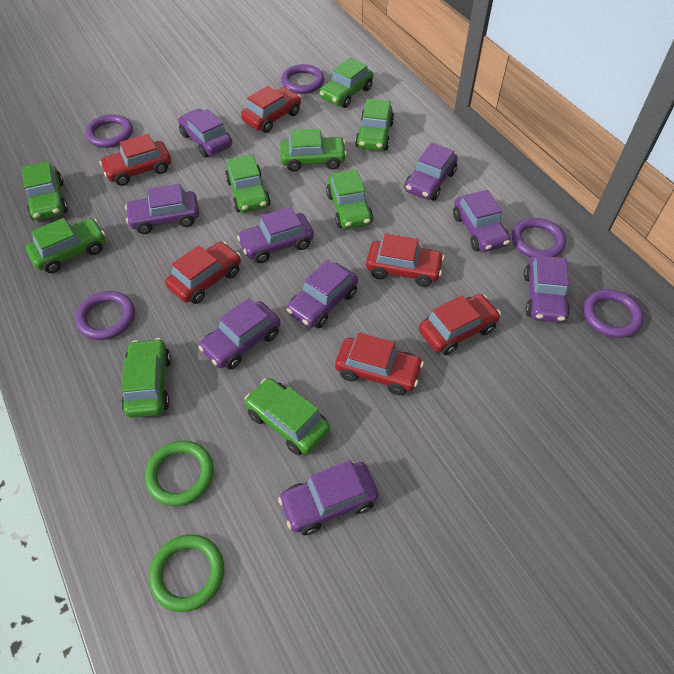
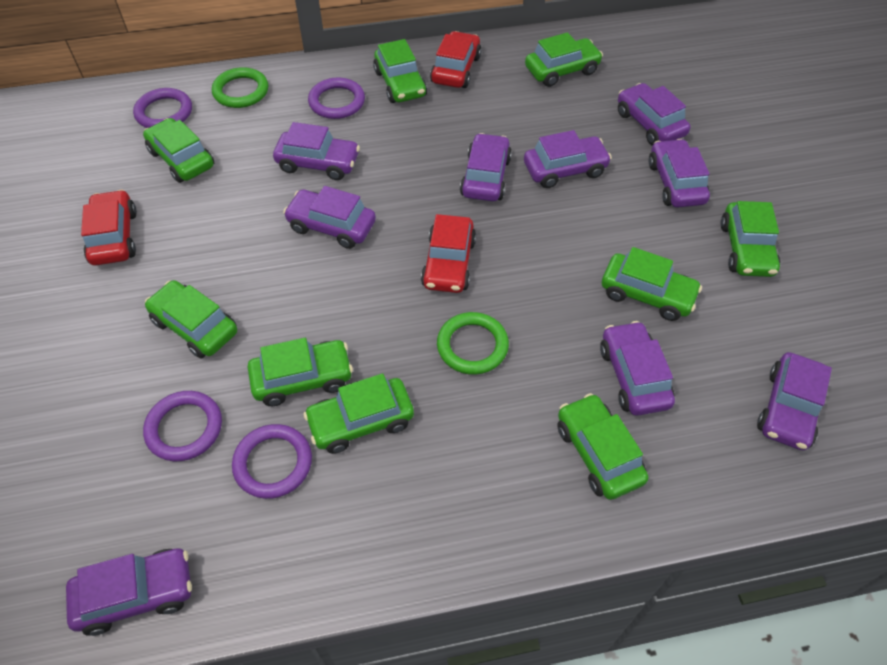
purple ring: 5 -> 4
red car: 6 -> 3

